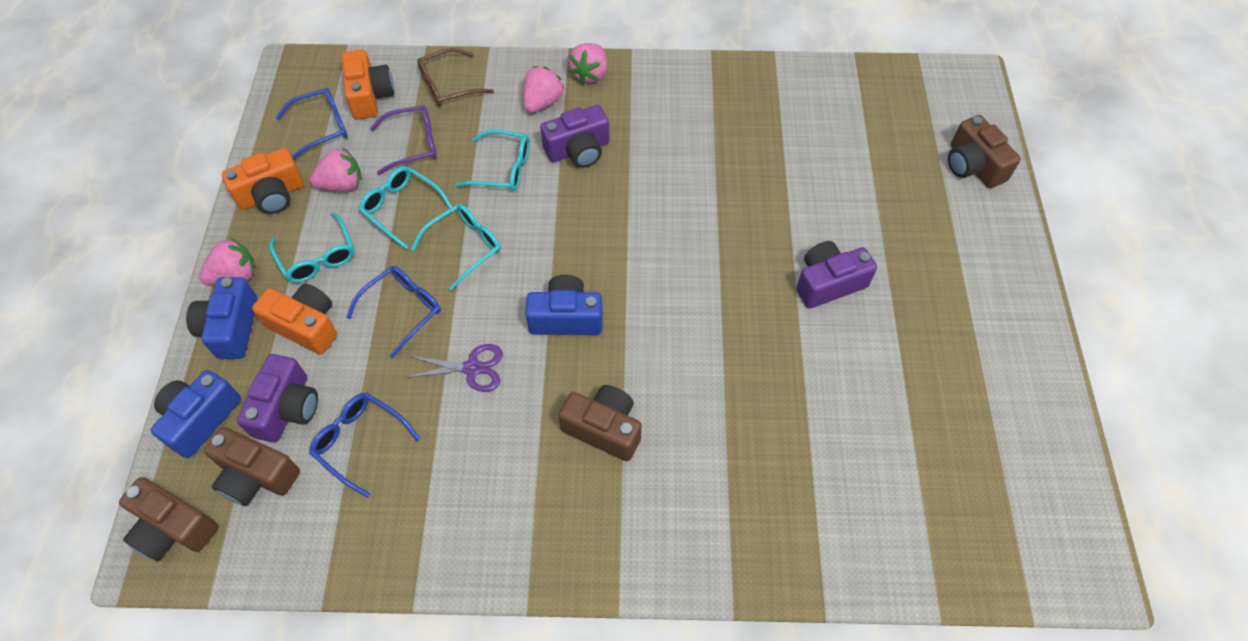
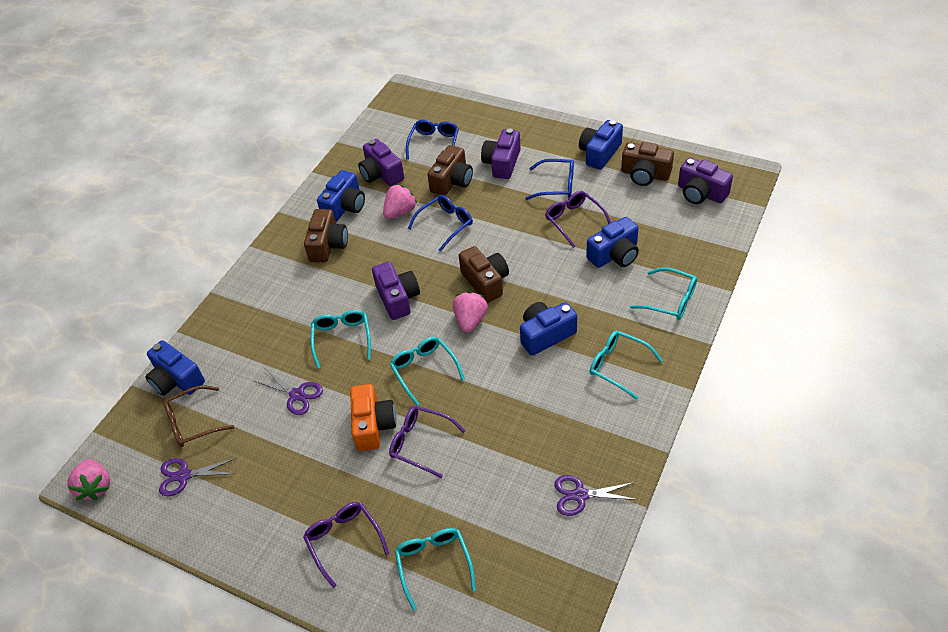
blue camera: 3 -> 5
orange camera: 3 -> 1
pink strawberry: 4 -> 3
purple camera: 3 -> 4
purple glasses: 1 -> 3
purple scissors: 1 -> 3
turquoise glasses: 4 -> 5

